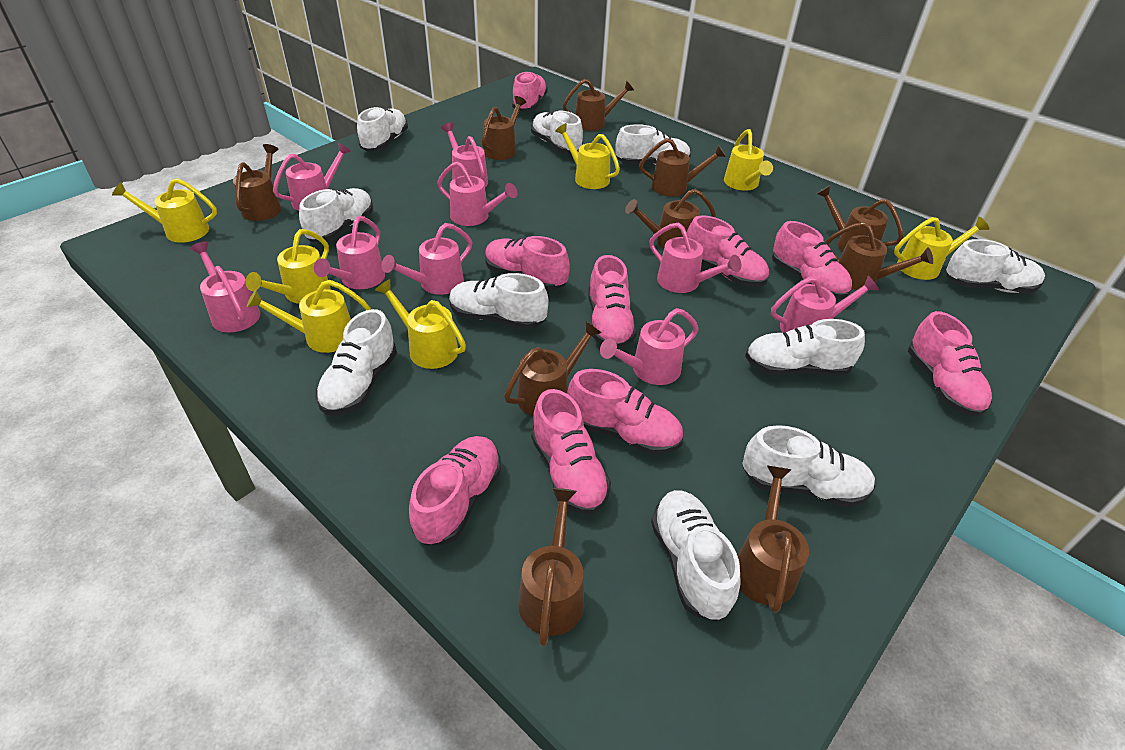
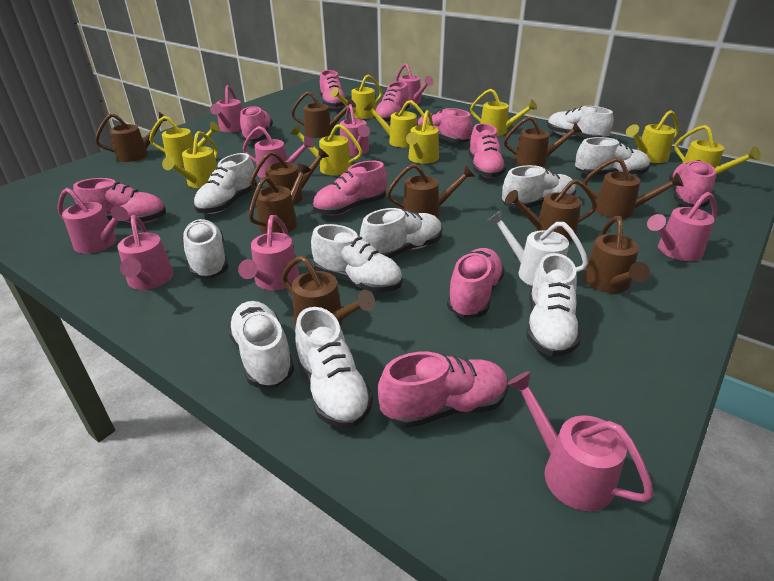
pink shoe: 9 -> 10
white watering can: 0 -> 1
yellow watering can: 7 -> 9

